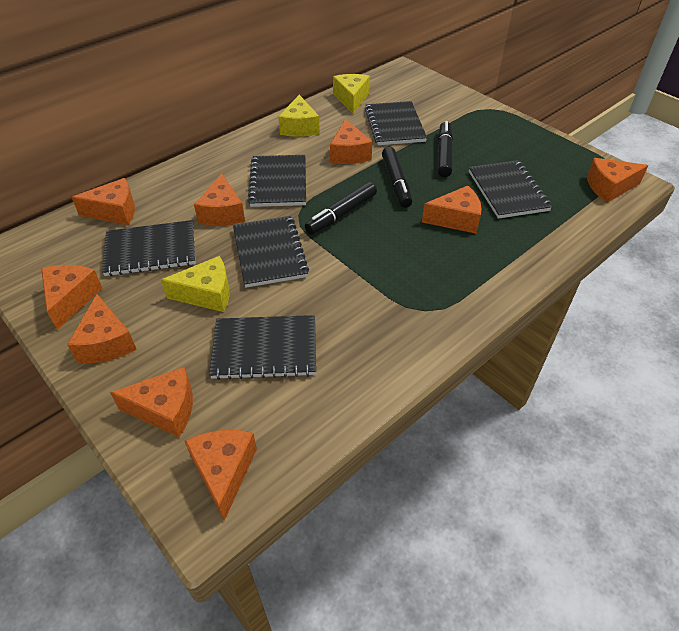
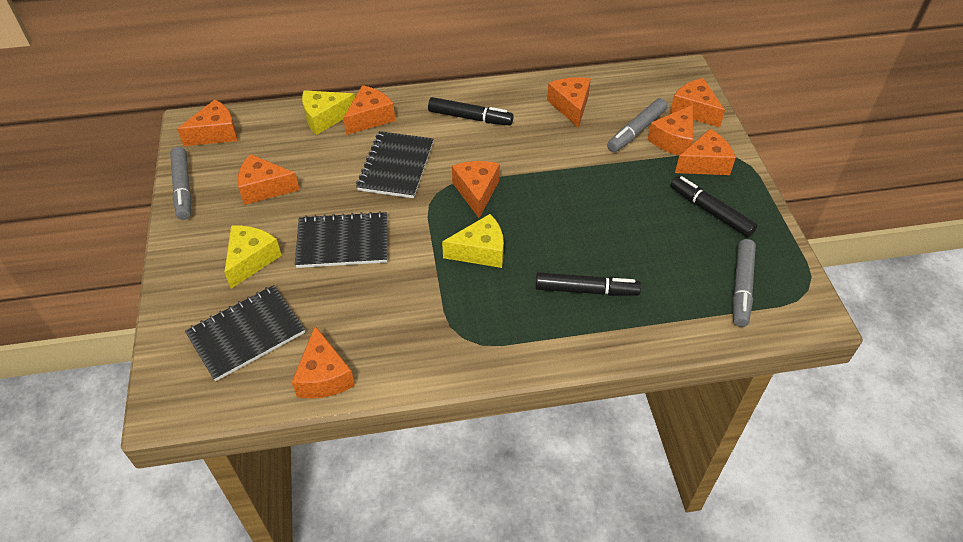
black notebook: 6 -> 3
grey marker: 0 -> 3

